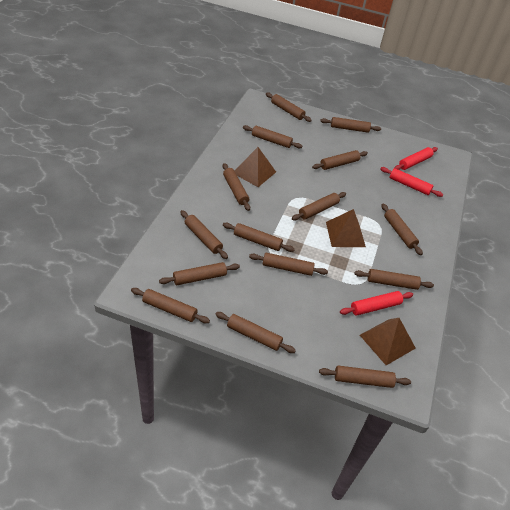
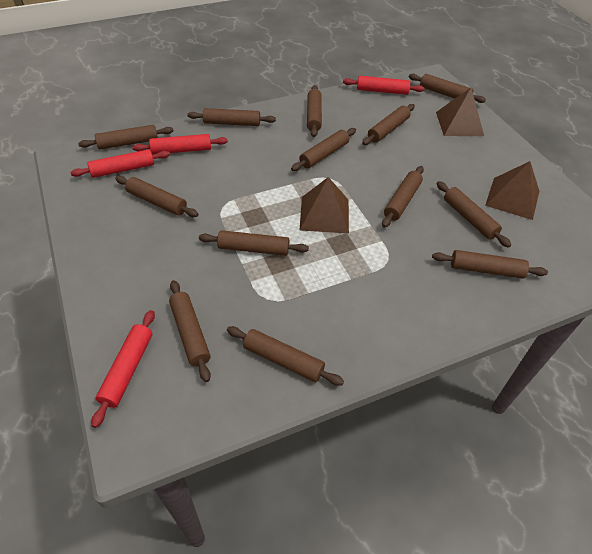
brown rolling pin: 15 -> 13
red rolling pin: 3 -> 4

